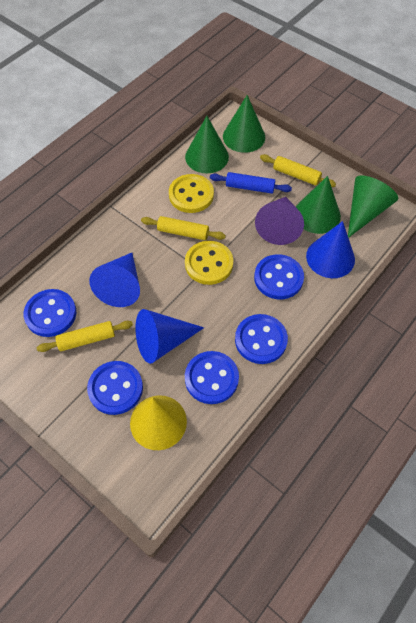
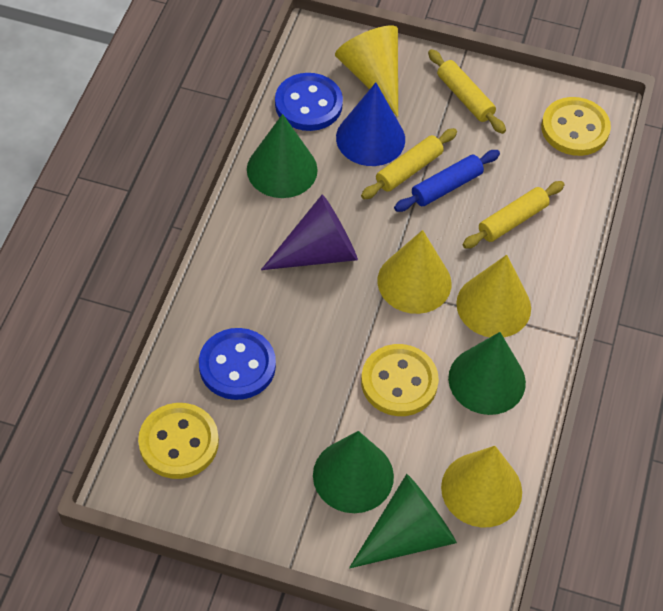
blue button: 5 -> 2
blue cone: 3 -> 1
yellow button: 2 -> 3
yellow cone: 1 -> 4

